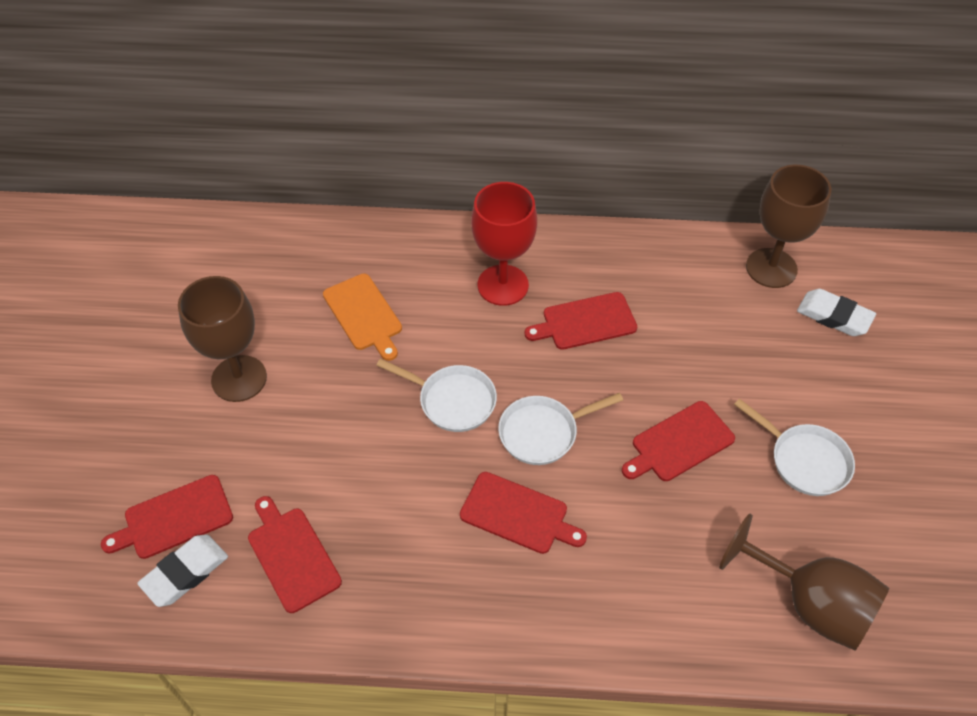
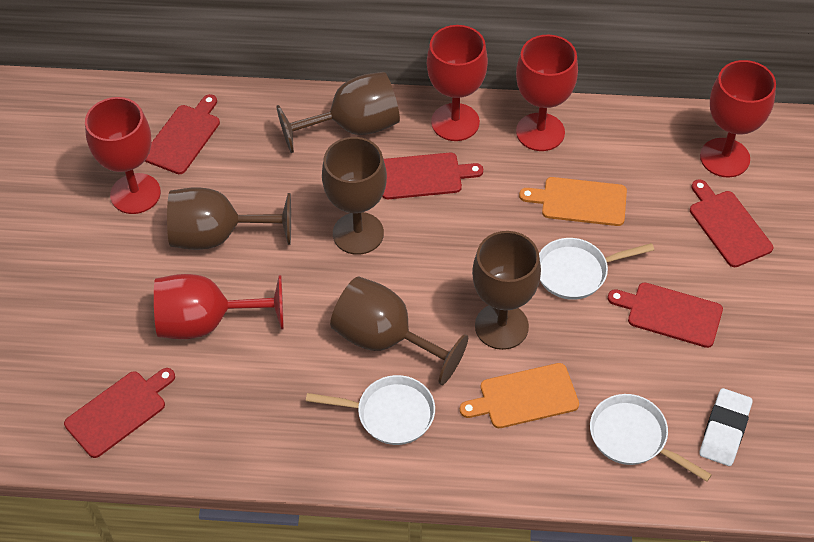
brown goblet: 3 -> 5
orange cutting board: 1 -> 2
red goblet: 1 -> 5
white eraser: 2 -> 1

